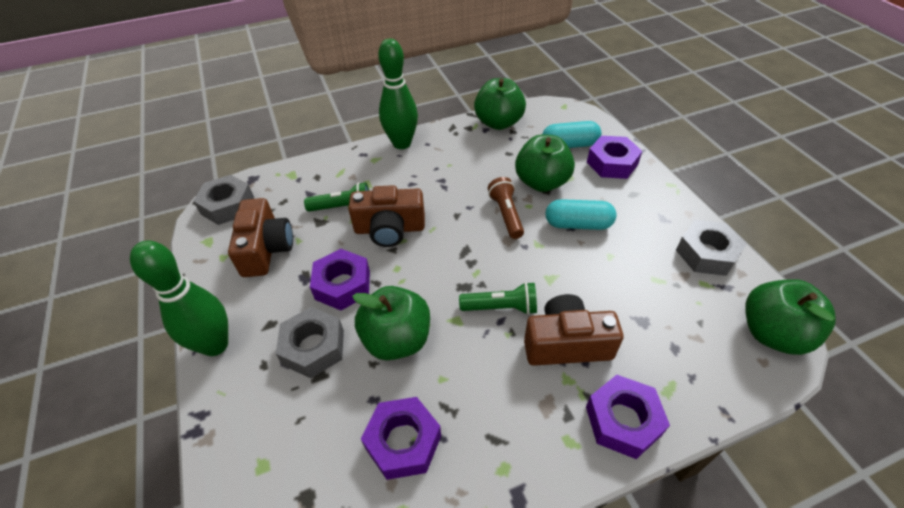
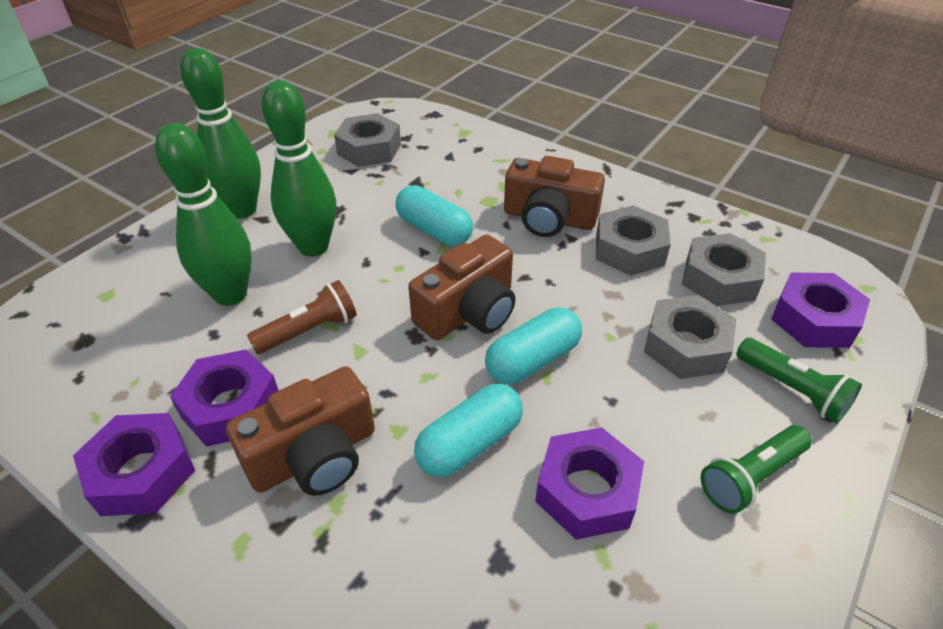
green apple: 4 -> 0
green bowling pin: 2 -> 3
grey nut: 3 -> 4
turquoise capsule: 2 -> 3

